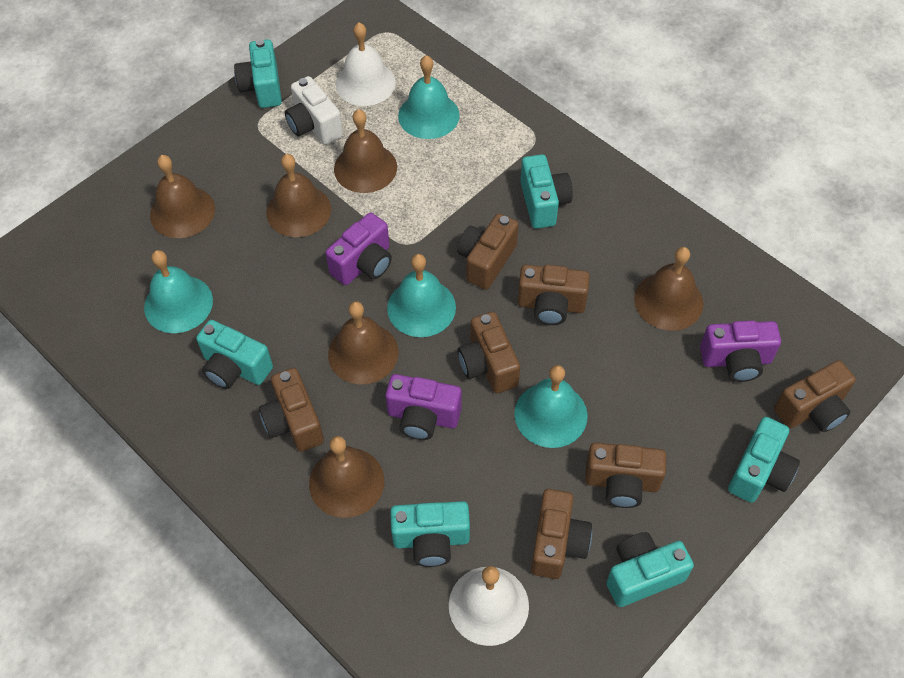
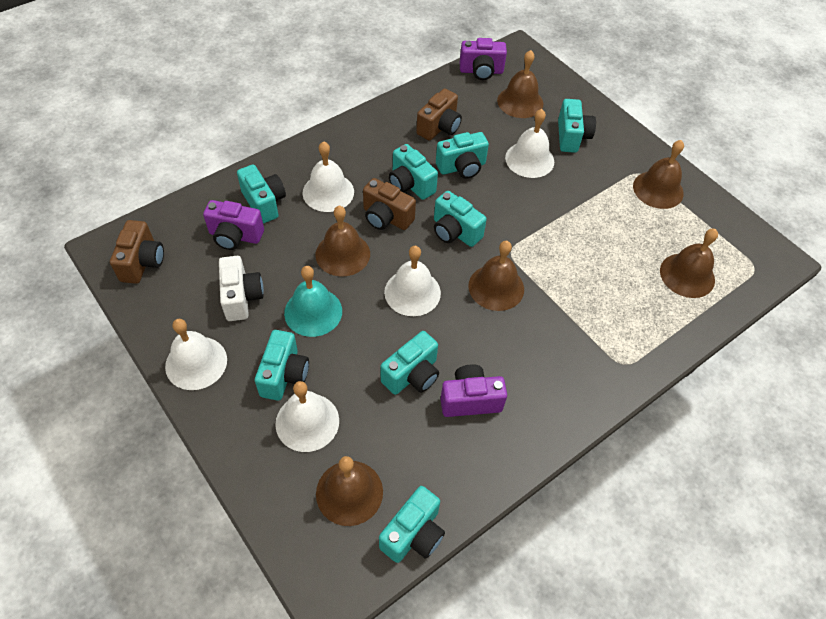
brown camera: 7 -> 3
turquoise bell: 4 -> 1
turquoise camera: 6 -> 8
white bell: 2 -> 5

